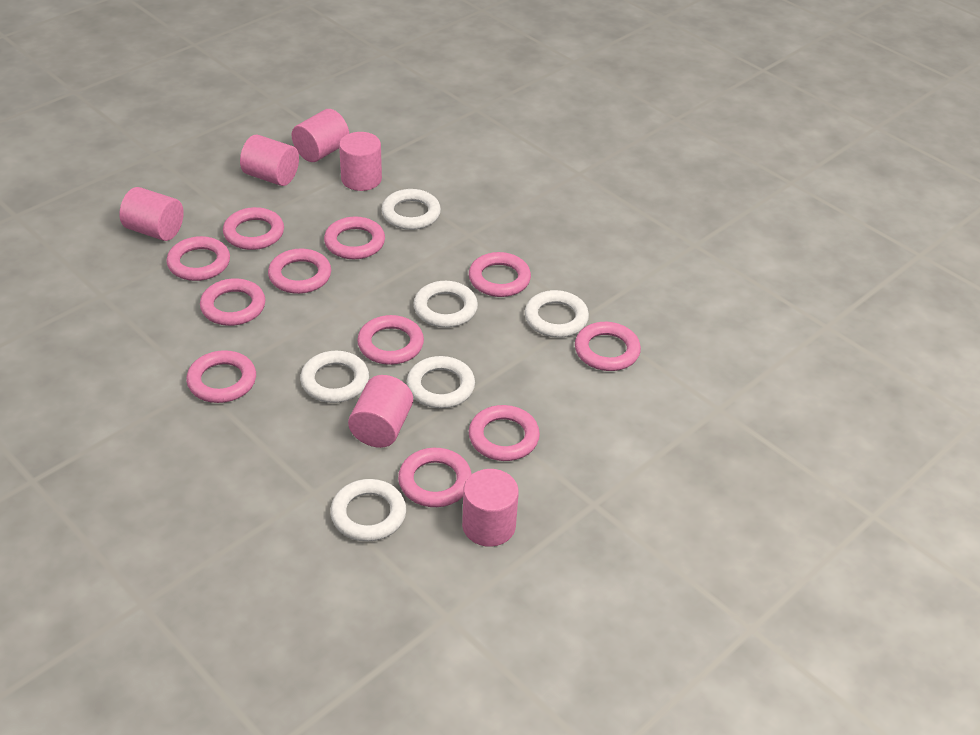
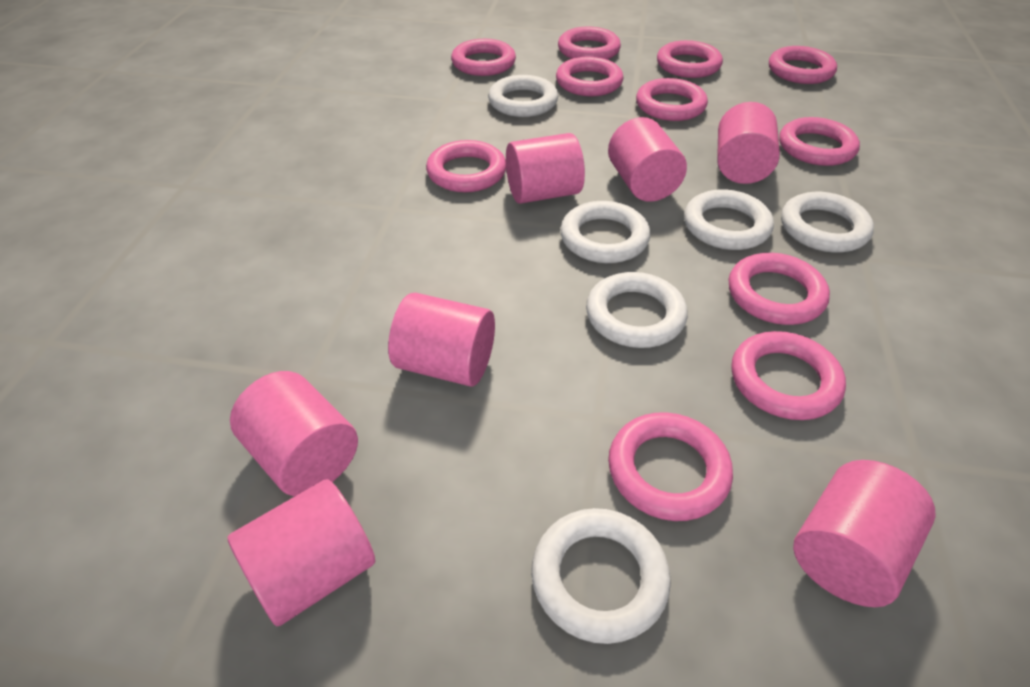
pink cylinder: 6 -> 7

